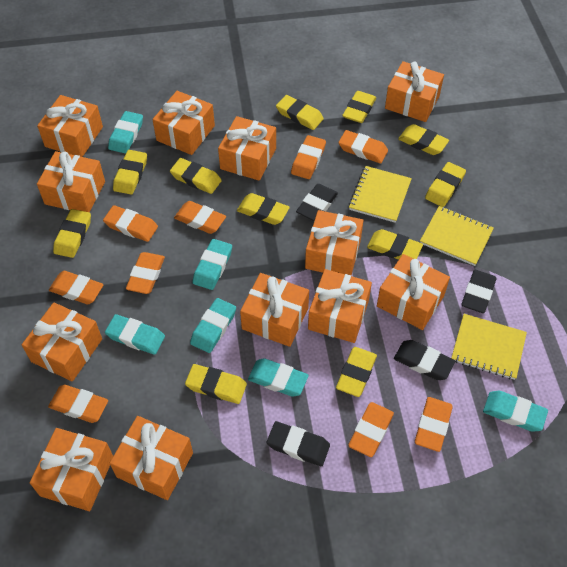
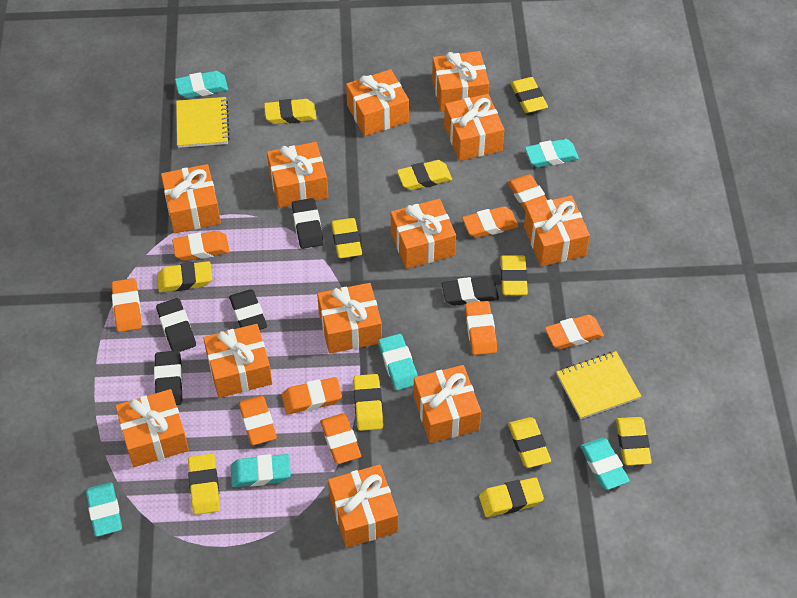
black eraser: 4 -> 5
yellow notebook: 3 -> 2

